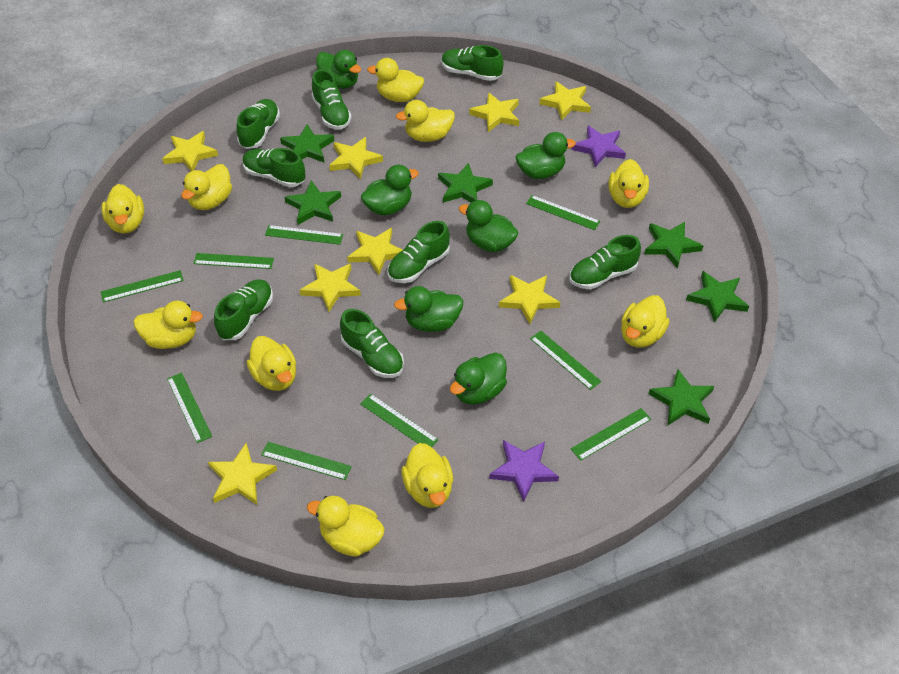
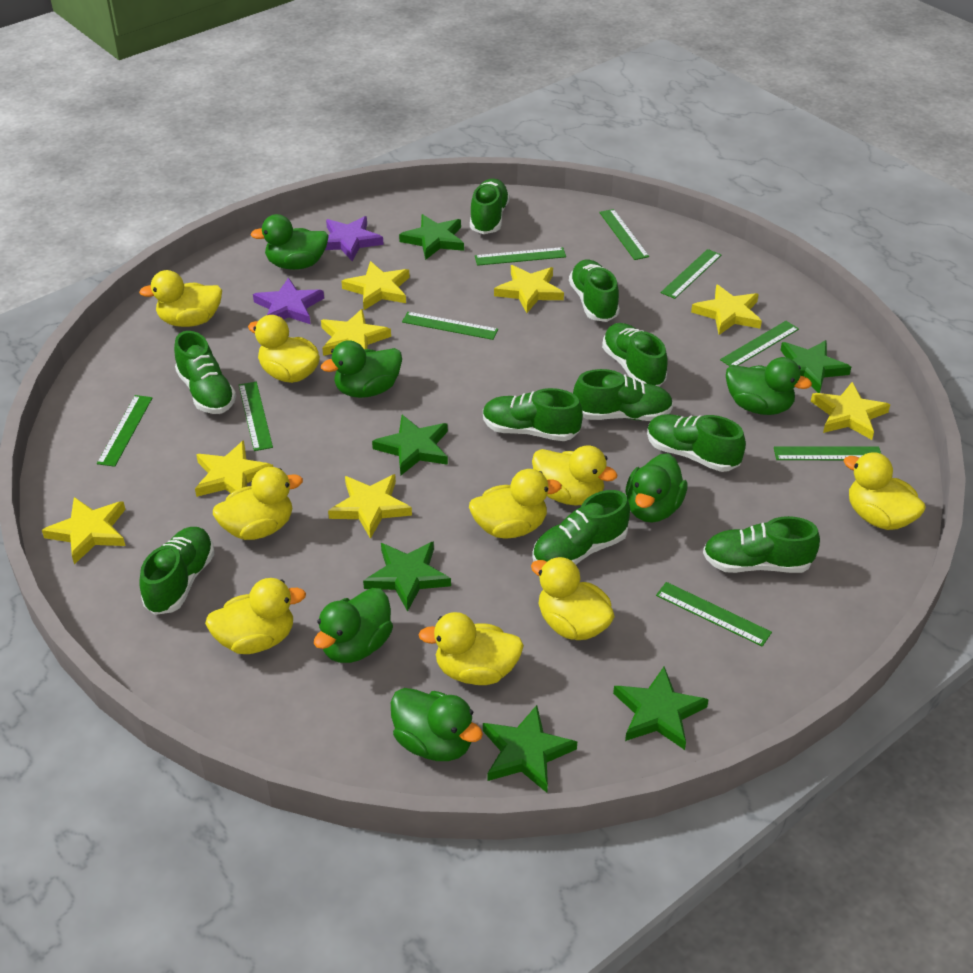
green shoe: 8 -> 10
yellow duck: 10 -> 9

